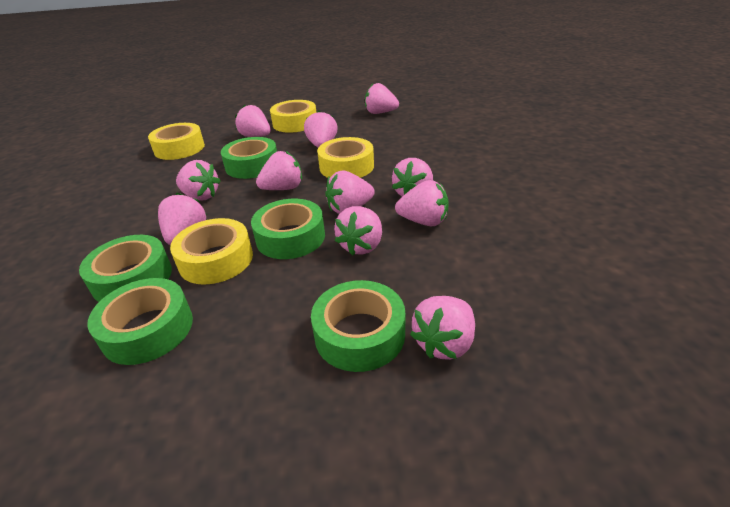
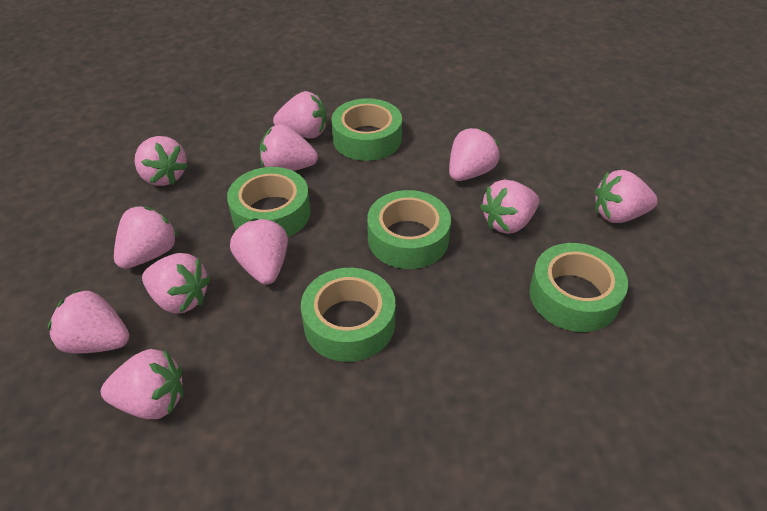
yellow tape: 4 -> 0

